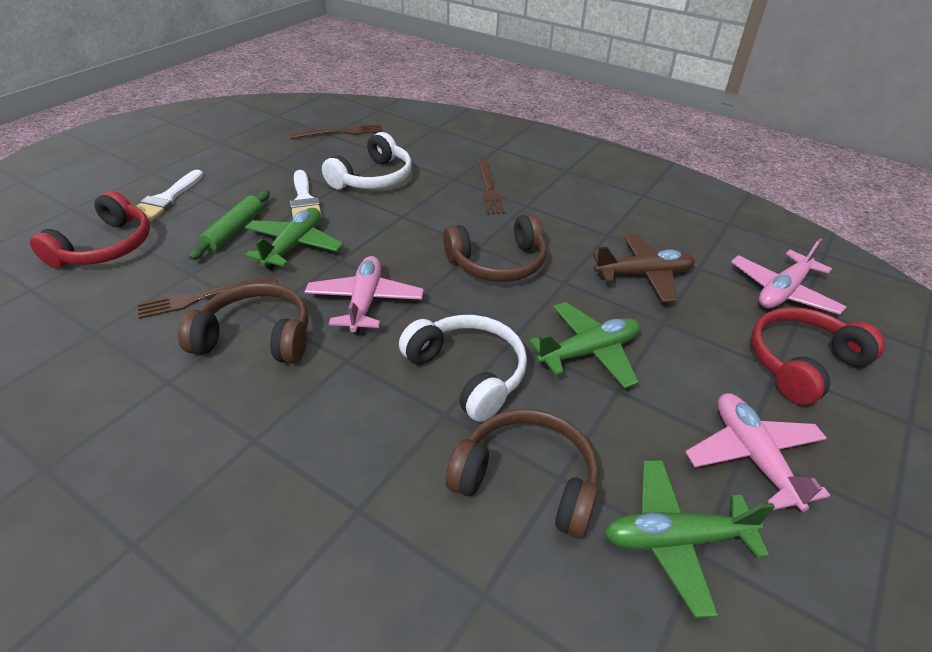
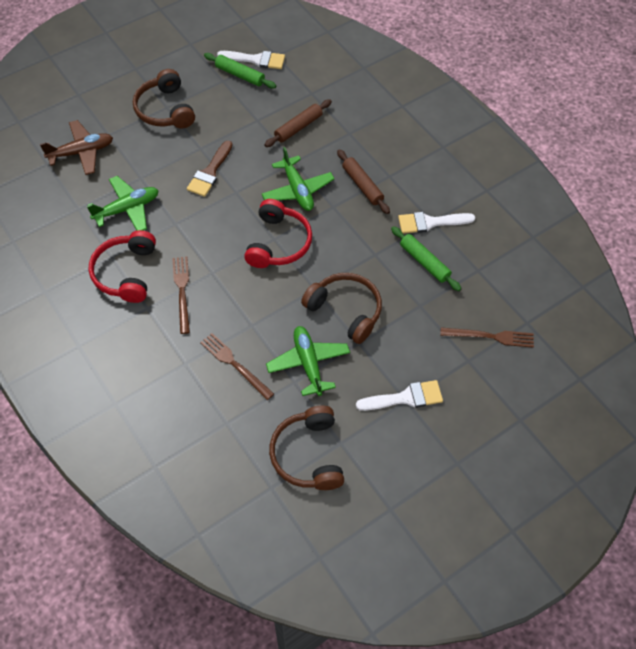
brown brush: 0 -> 1
brown rolling pin: 0 -> 2
green rolling pin: 1 -> 2
pink plane: 3 -> 0
white brush: 2 -> 3
white headphones: 2 -> 0

